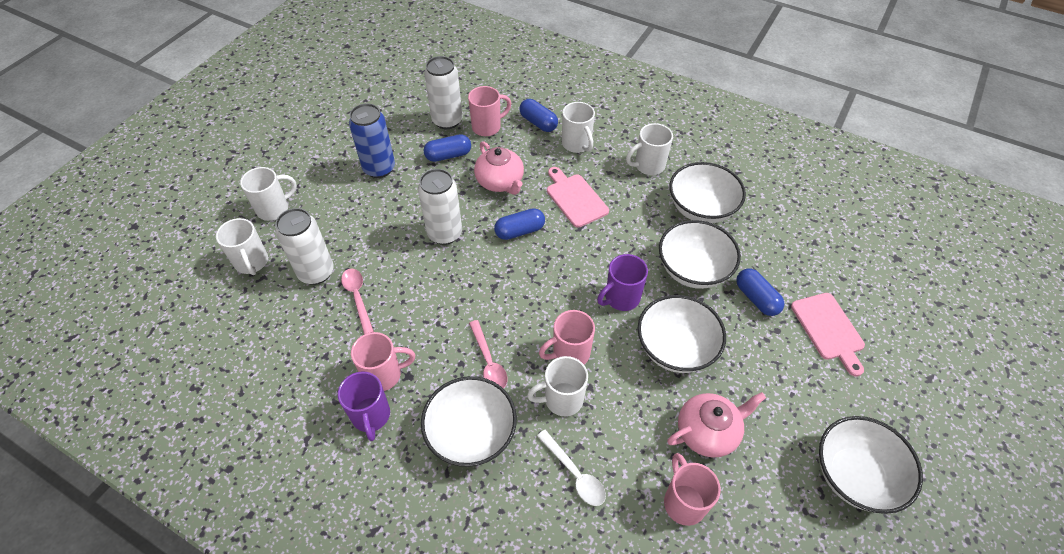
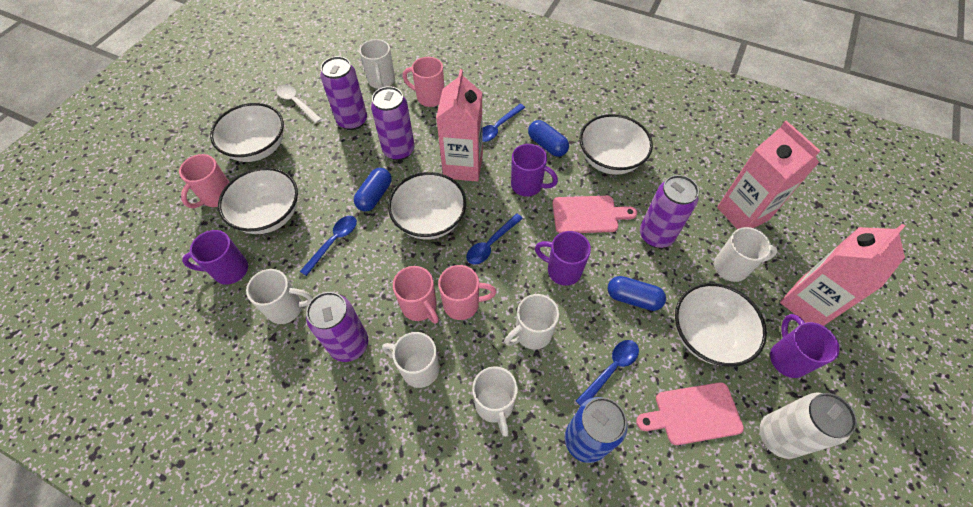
blue capsule: 4 -> 3
blue spoon: 0 -> 4
pink carton: 0 -> 3
pink spoon: 2 -> 0
pink teapot: 2 -> 0
purple can: 0 -> 4
purple mug: 2 -> 4
white can: 3 -> 1
white mug: 5 -> 6

